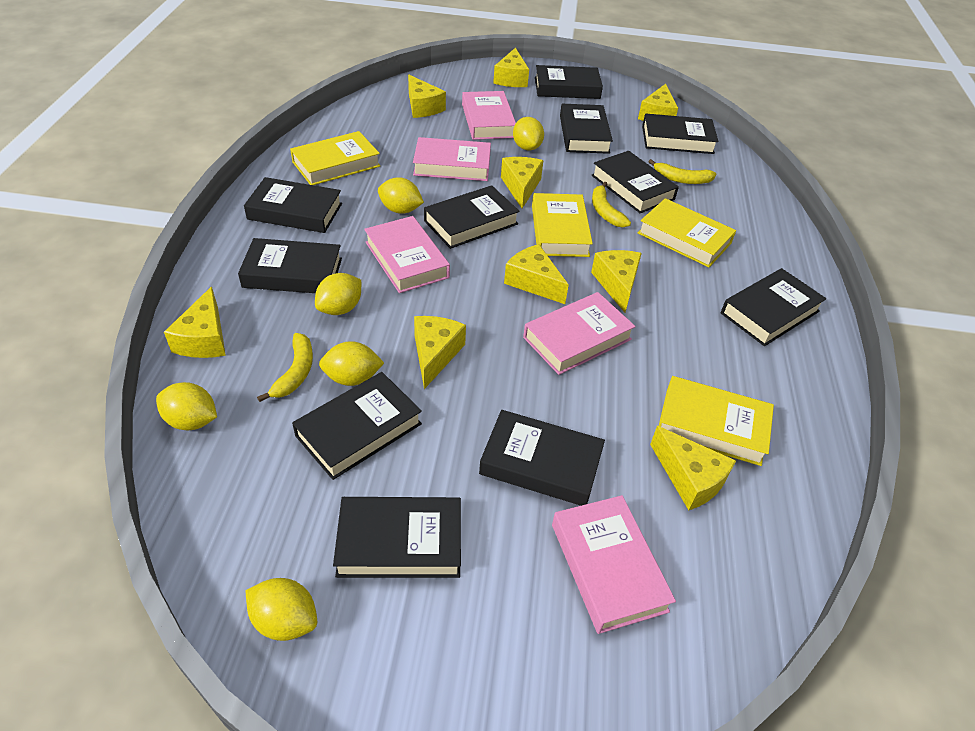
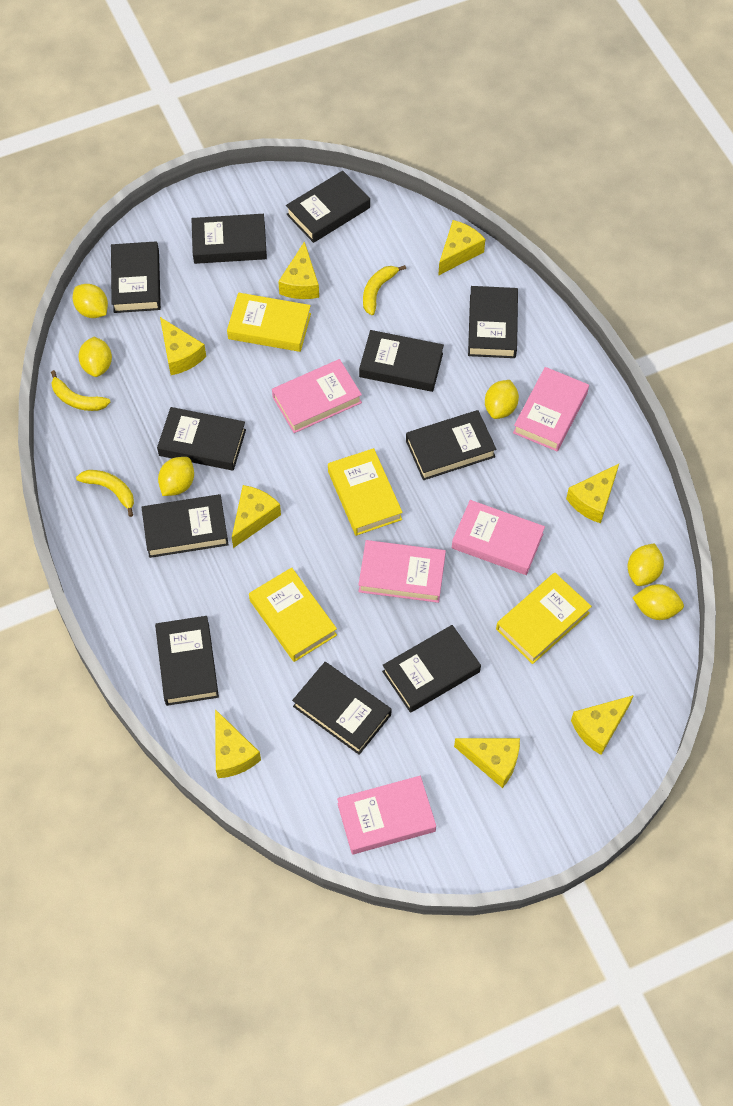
yellow cheese: 9 -> 8

